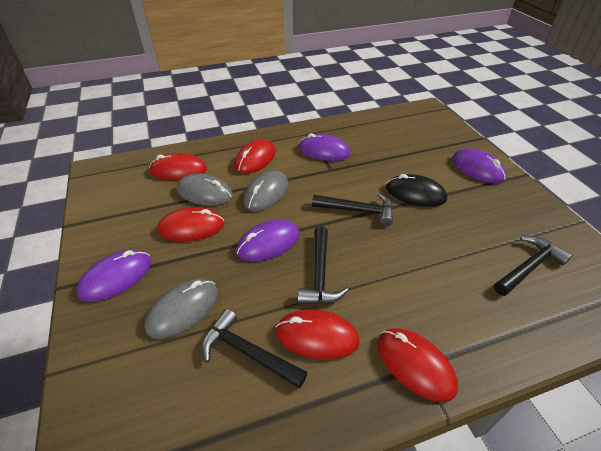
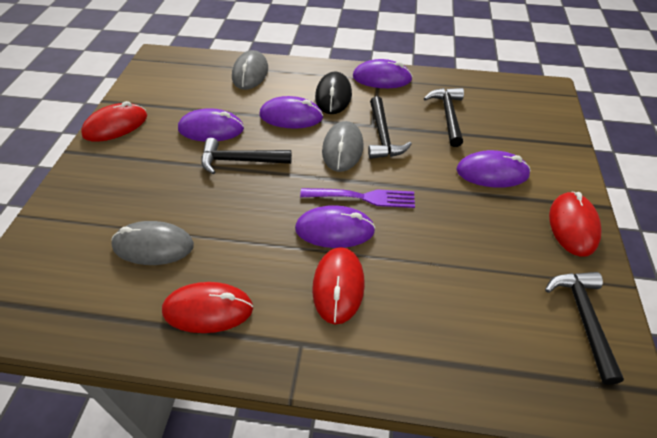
purple fork: 0 -> 1
purple mouse: 4 -> 5
red mouse: 5 -> 4

